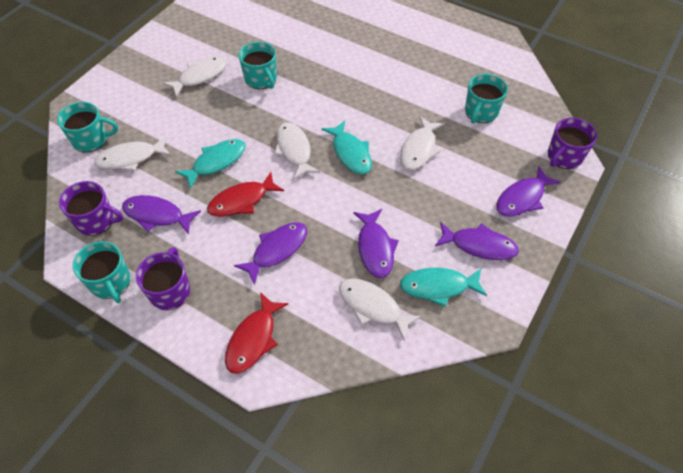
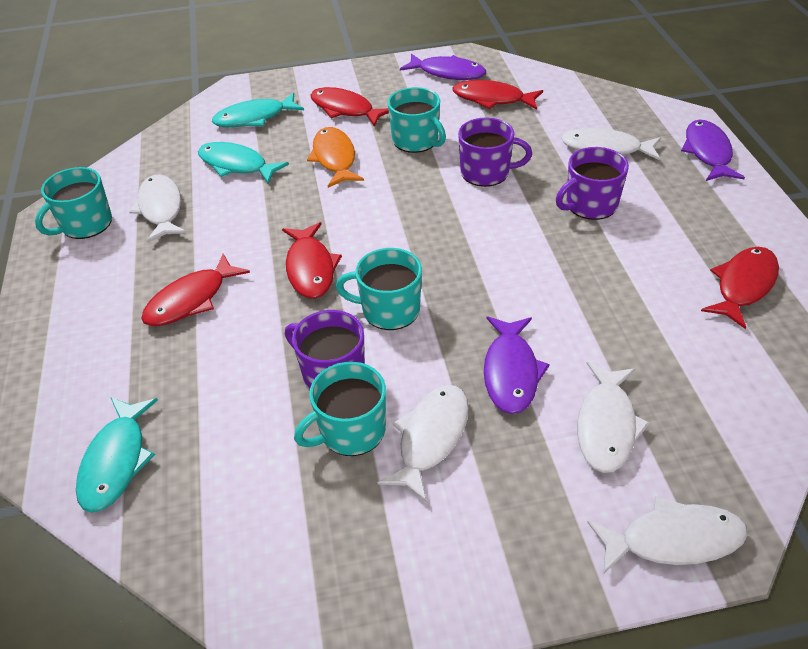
orange fish: 0 -> 1
purple fish: 5 -> 3
red fish: 2 -> 5

